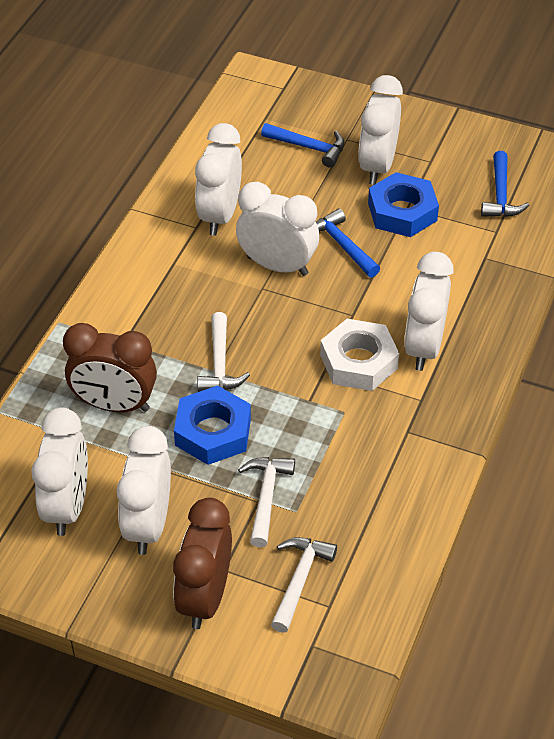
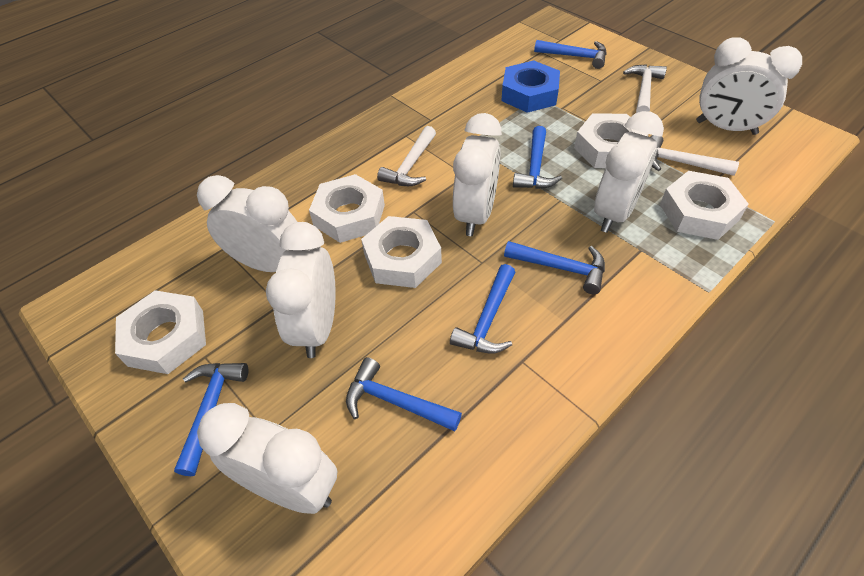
blue hammer: 3 -> 6
blue nut: 2 -> 1
brown clock: 2 -> 0
white nut: 1 -> 5

